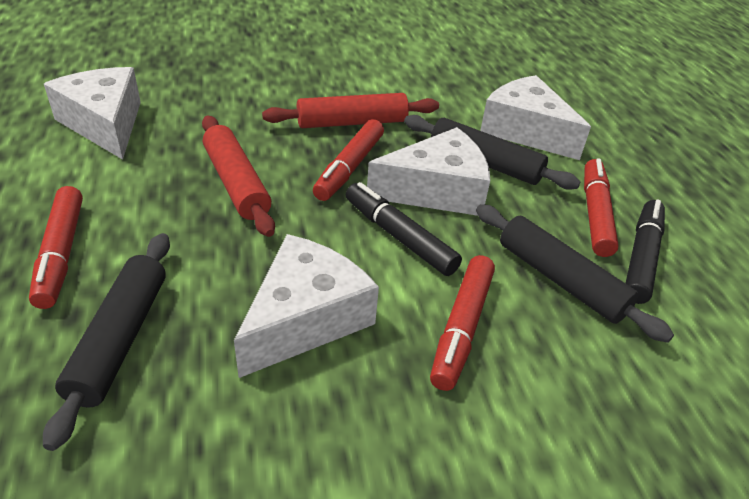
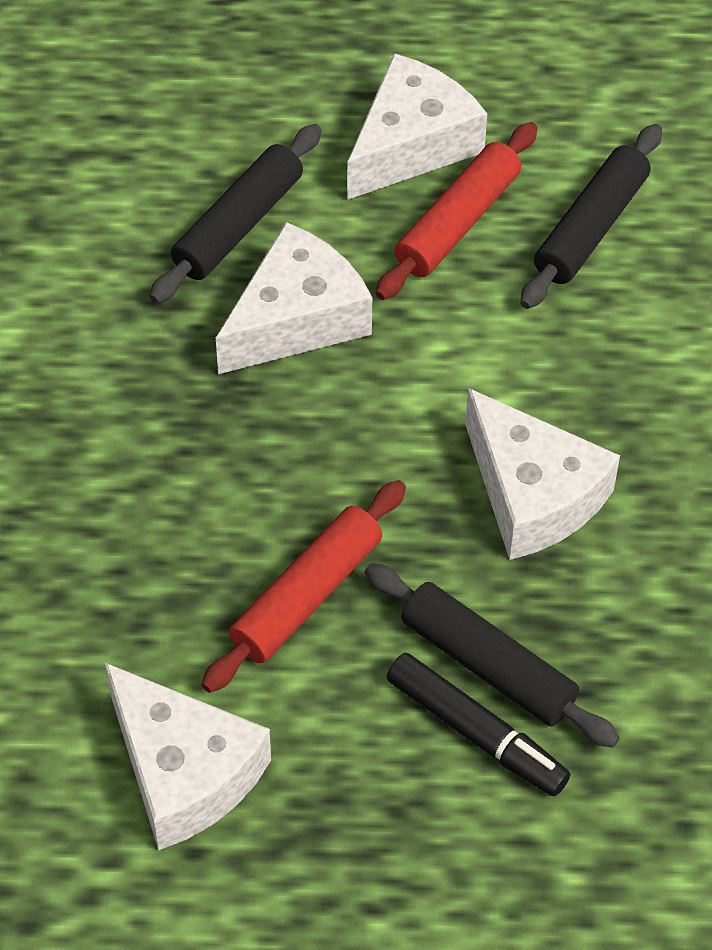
black marker: 2 -> 1
red marker: 4 -> 0

